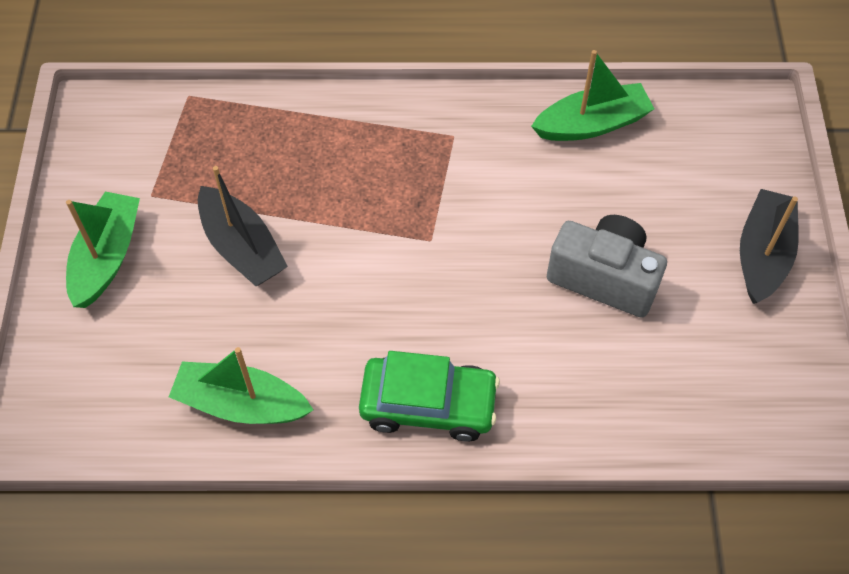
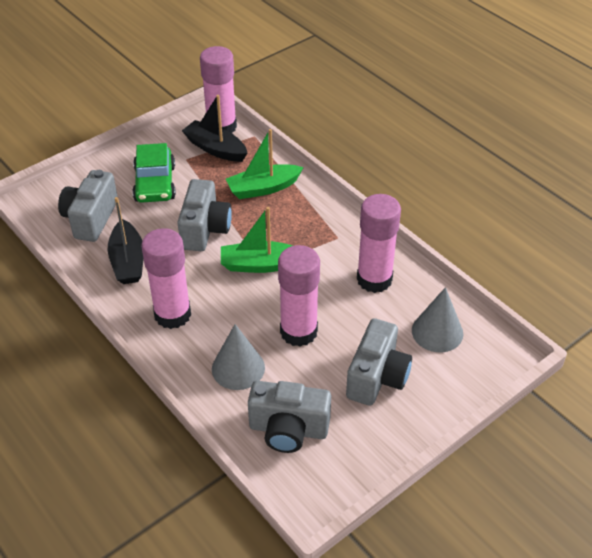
green boat: 3 -> 2
grey camera: 1 -> 4
grey cone: 0 -> 2
pink glue stick: 0 -> 4

